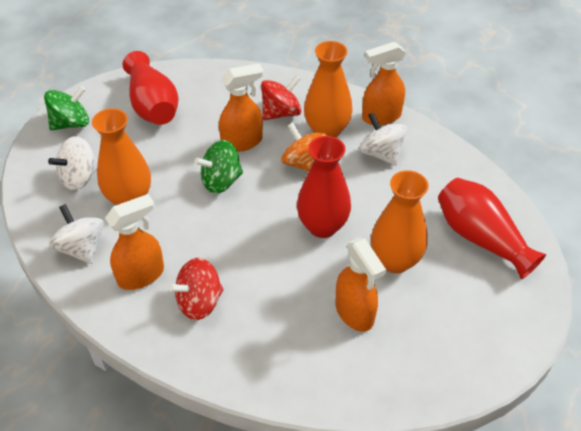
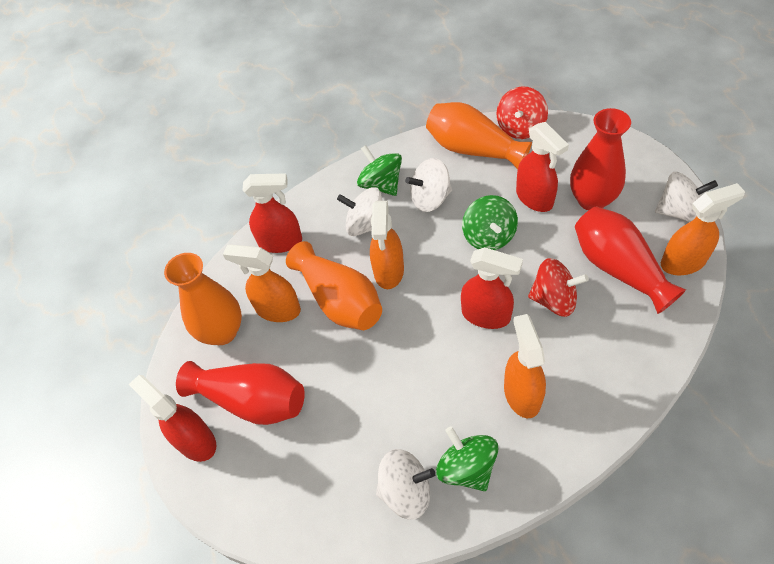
green spinning top: 2 -> 3
orange spinning top: 1 -> 0
red spray bottle: 0 -> 4
white spinning top: 3 -> 4

